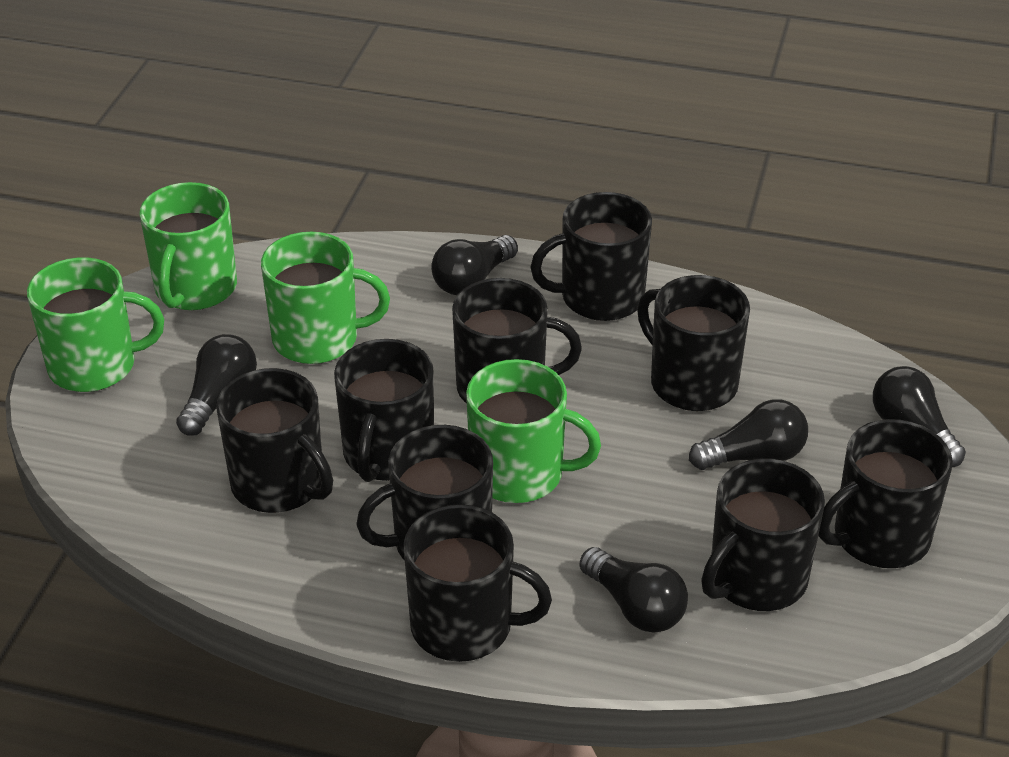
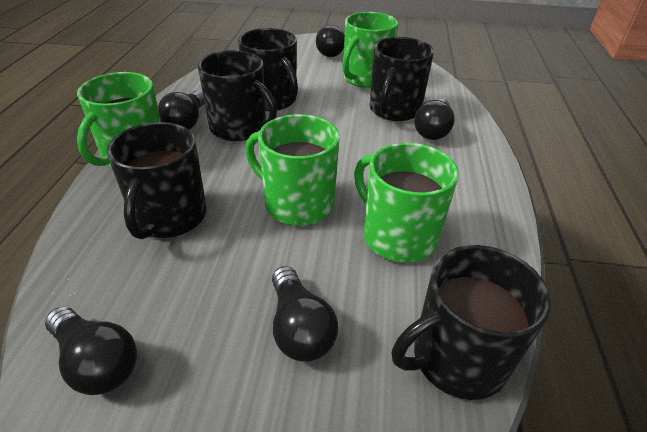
black mug: 9 -> 5

